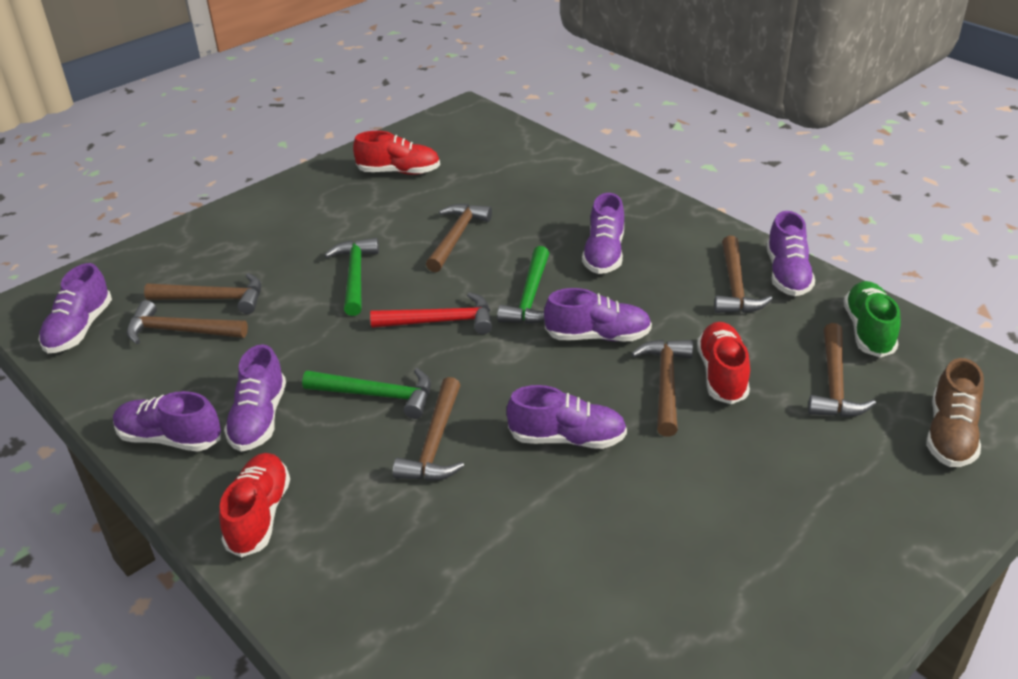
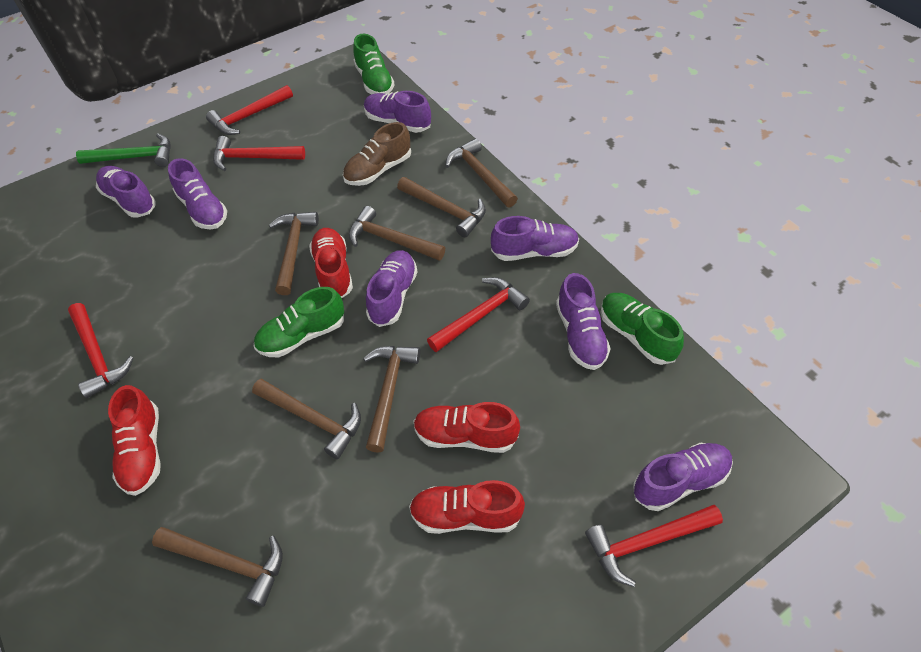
green hammer: 3 -> 1
green shoe: 1 -> 3
red hammer: 1 -> 5
red shoe: 3 -> 4

